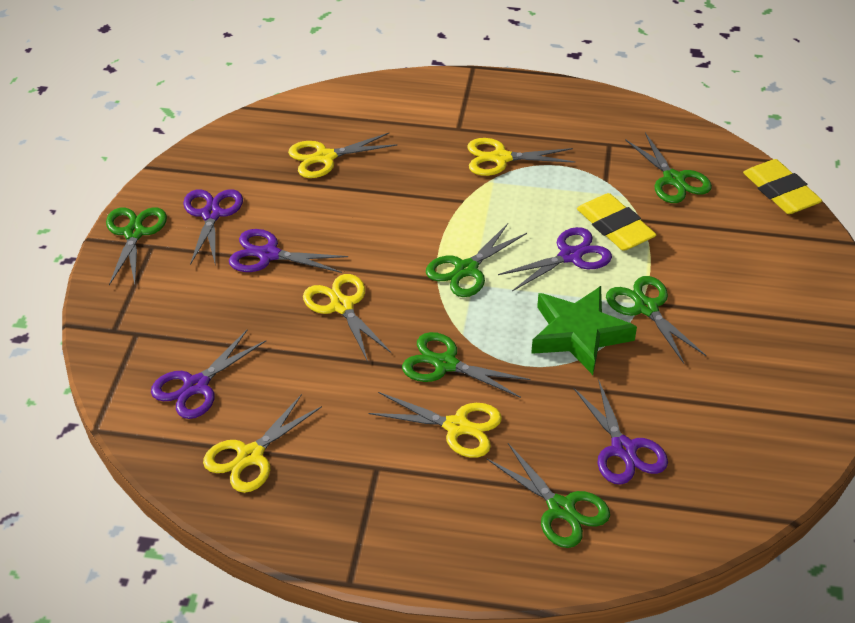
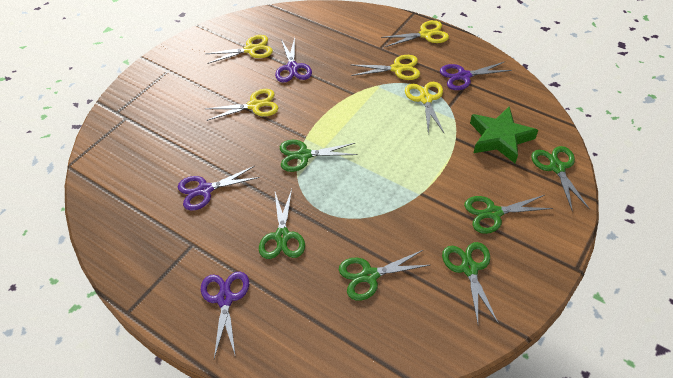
purple scissors: 5 -> 4
yellow eraser: 2 -> 0

